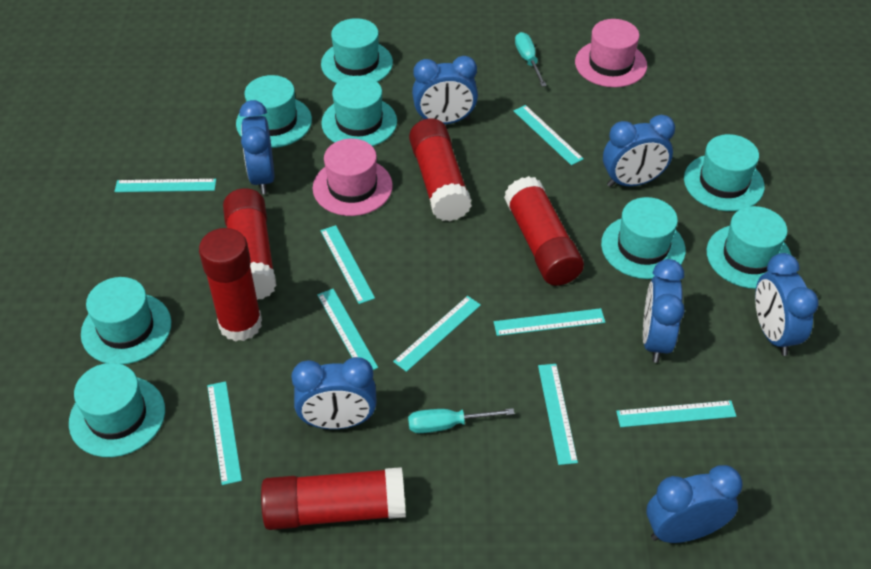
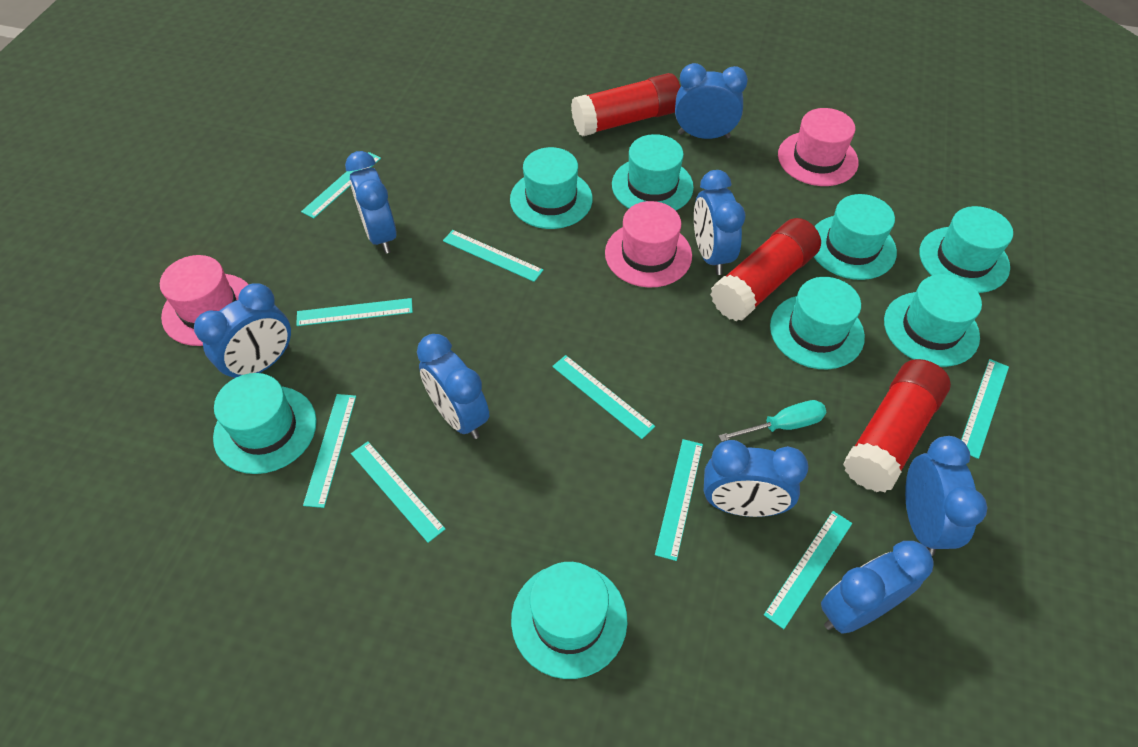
blue clock: 7 -> 8
pink hat: 2 -> 3
red glue stick: 5 -> 3
turquoise screwdriver: 2 -> 1

